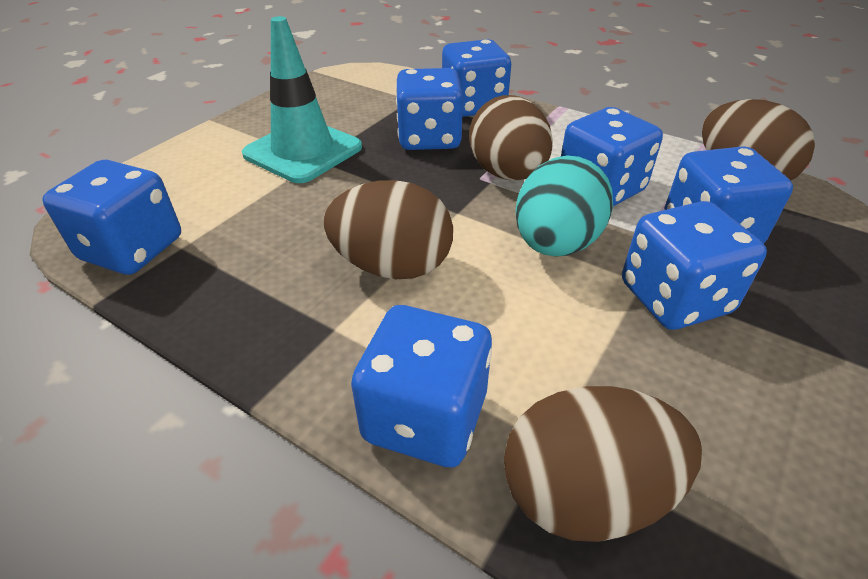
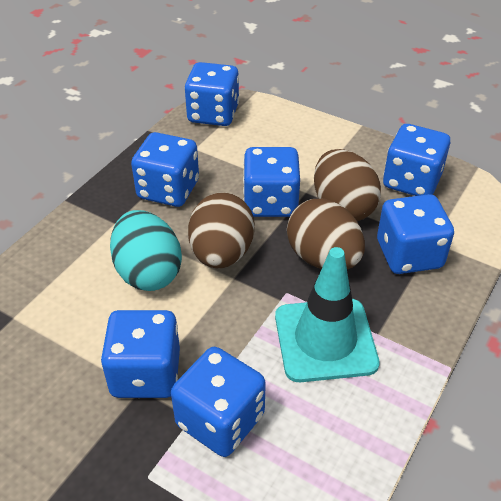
brown egg: 4 -> 3

